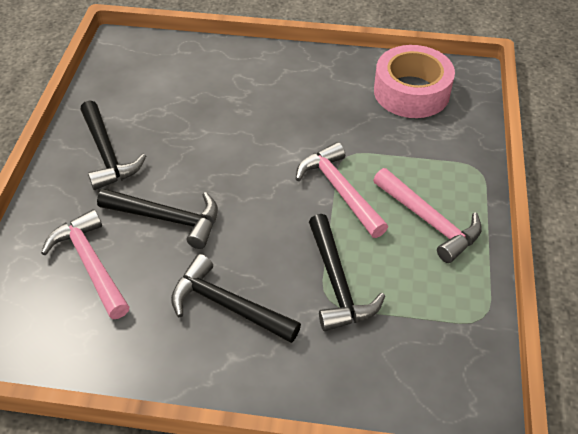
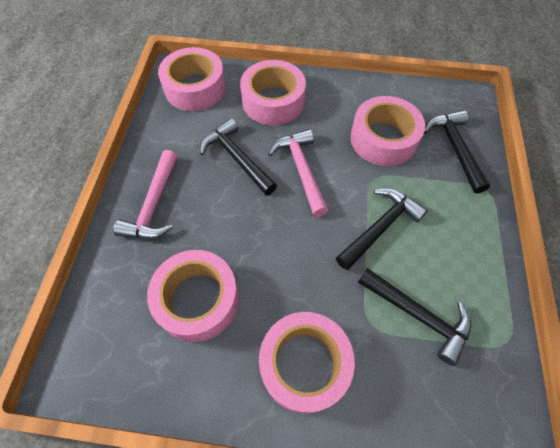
pink hammer: 3 -> 2
pink tape: 1 -> 5

